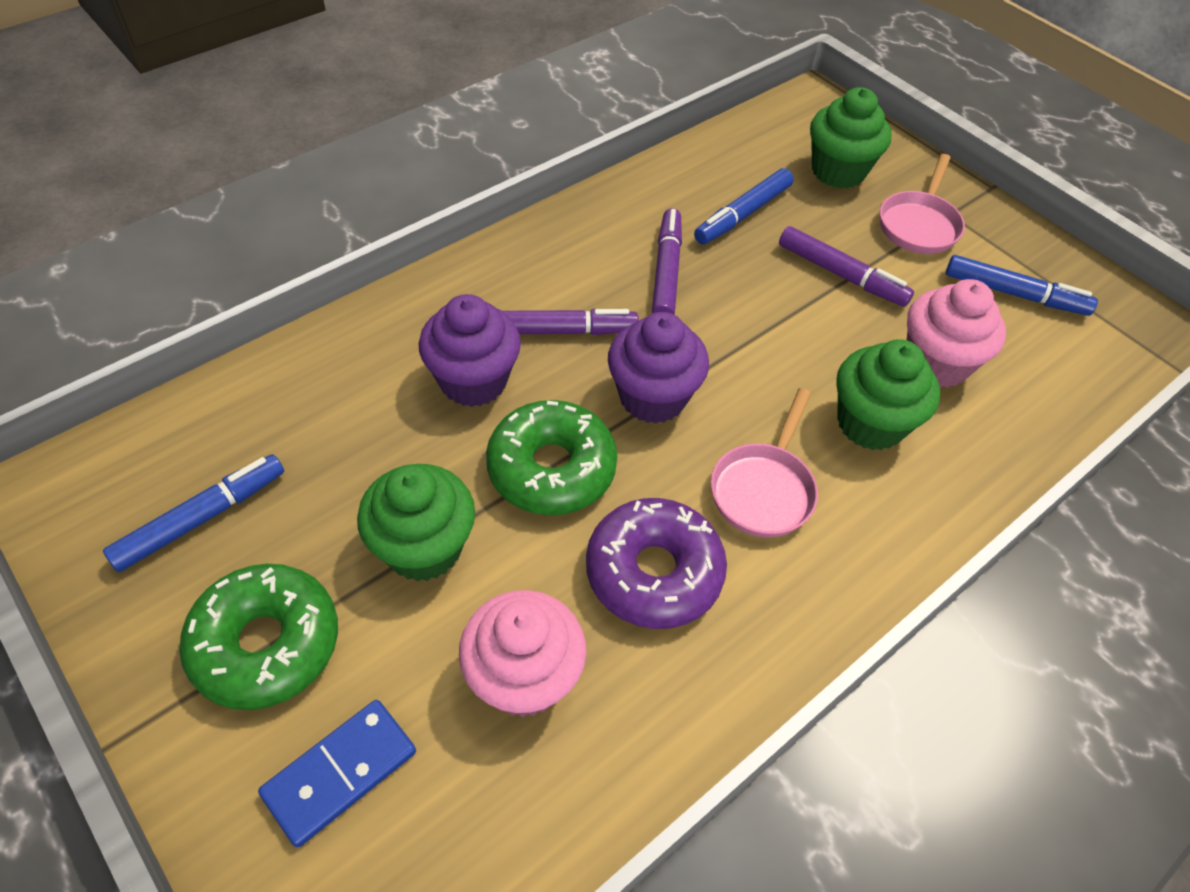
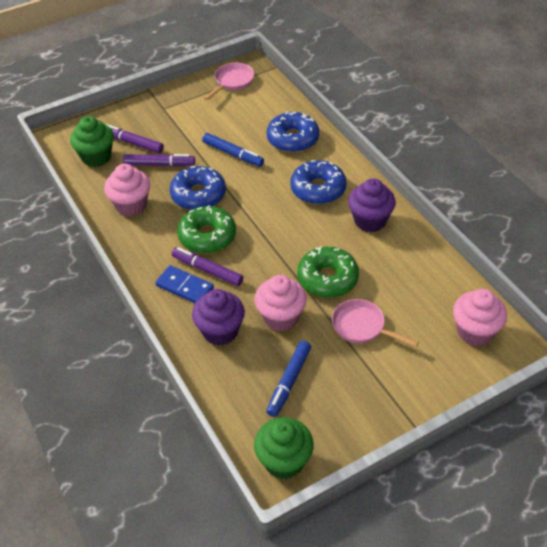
blue donut: 0 -> 3
blue marker: 3 -> 2
green cupcake: 3 -> 2
pink cupcake: 2 -> 3
purple donut: 1 -> 0

